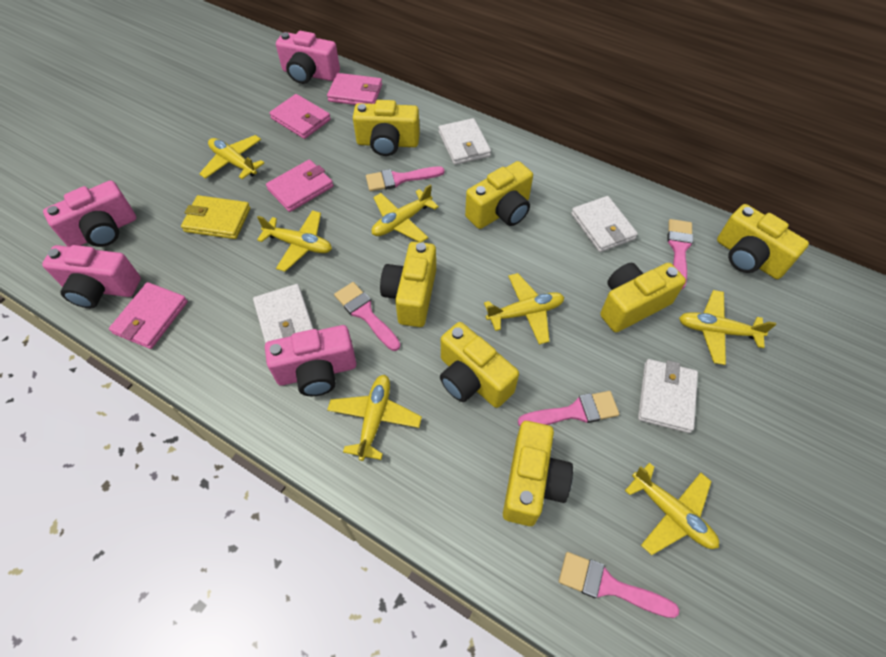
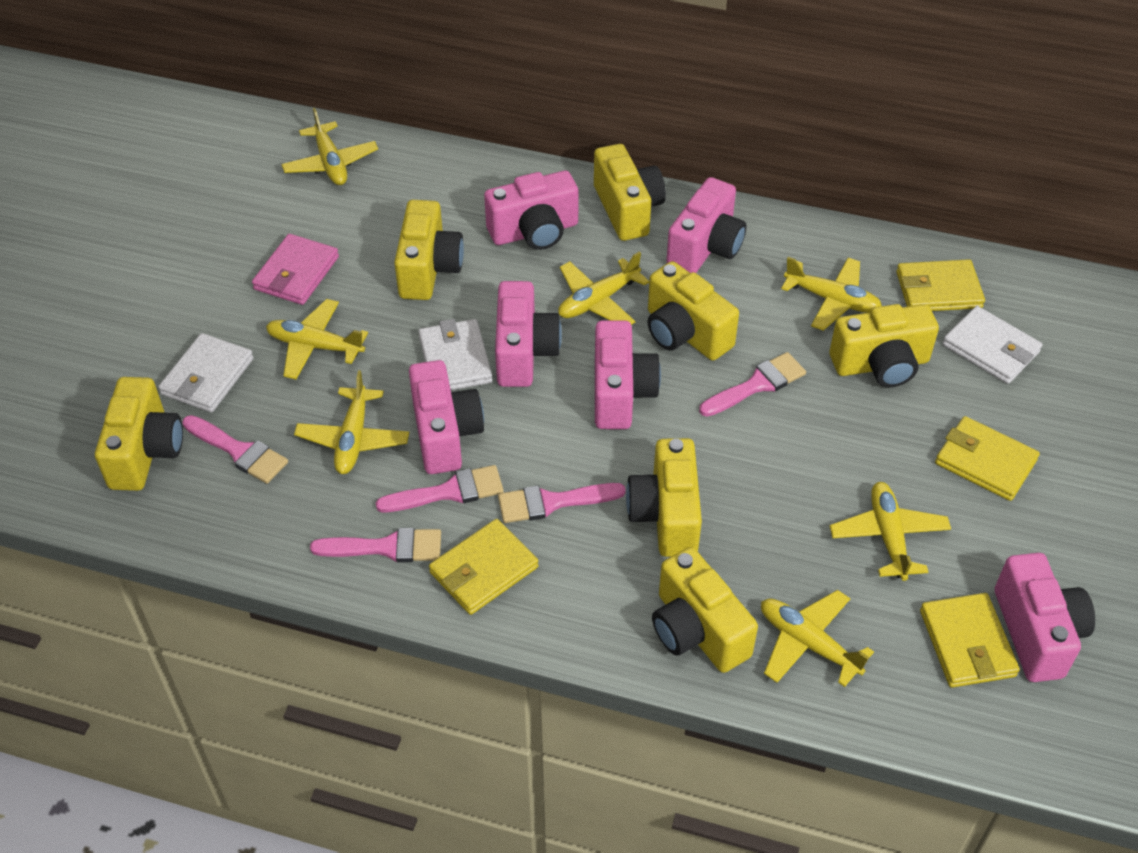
pink camera: 4 -> 6
pink wallet: 4 -> 1
white wallet: 4 -> 3
yellow wallet: 1 -> 4

